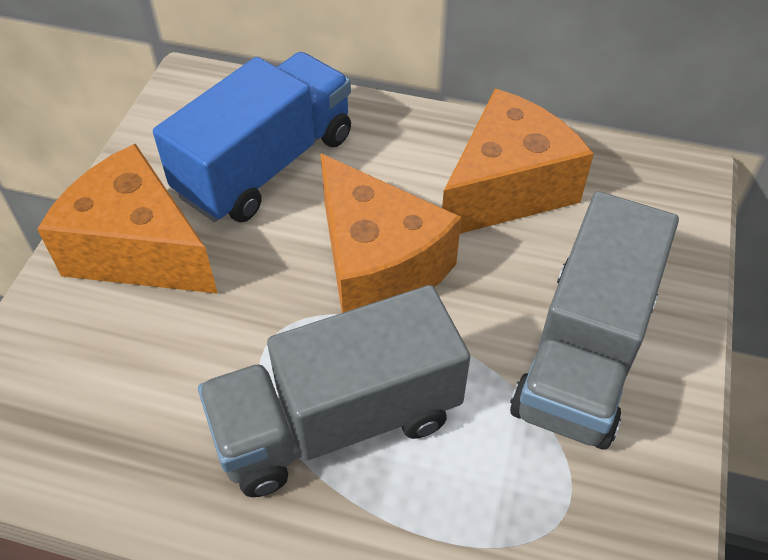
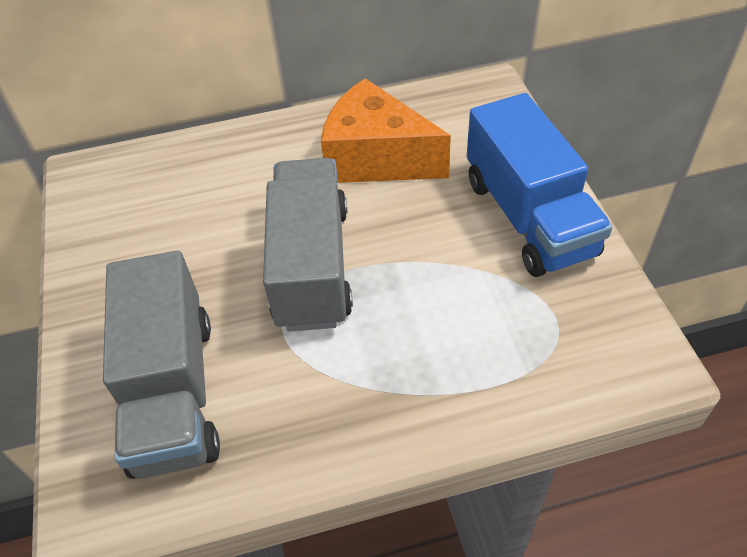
orange cheese: 3 -> 1

